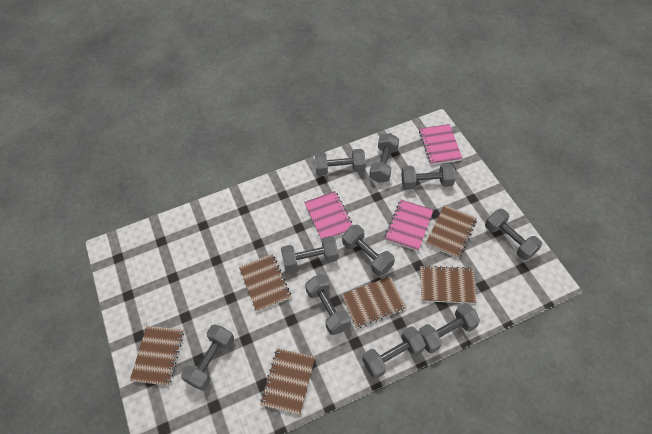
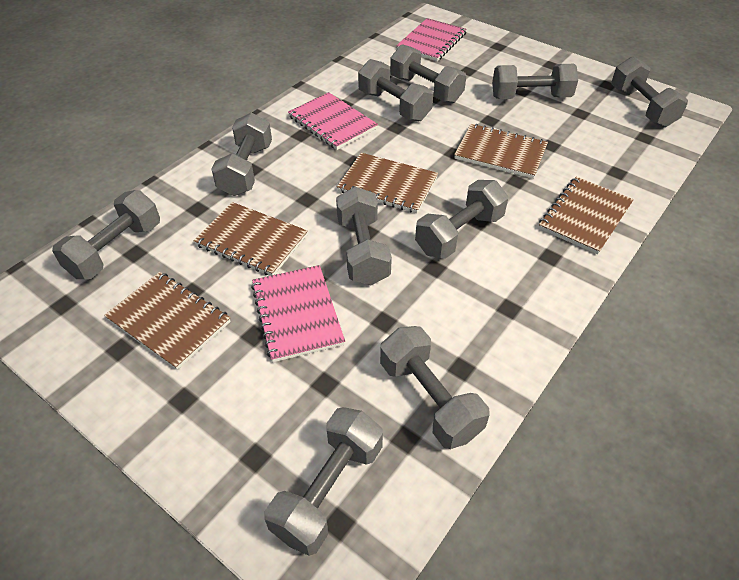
brown notebook: 6 -> 5

